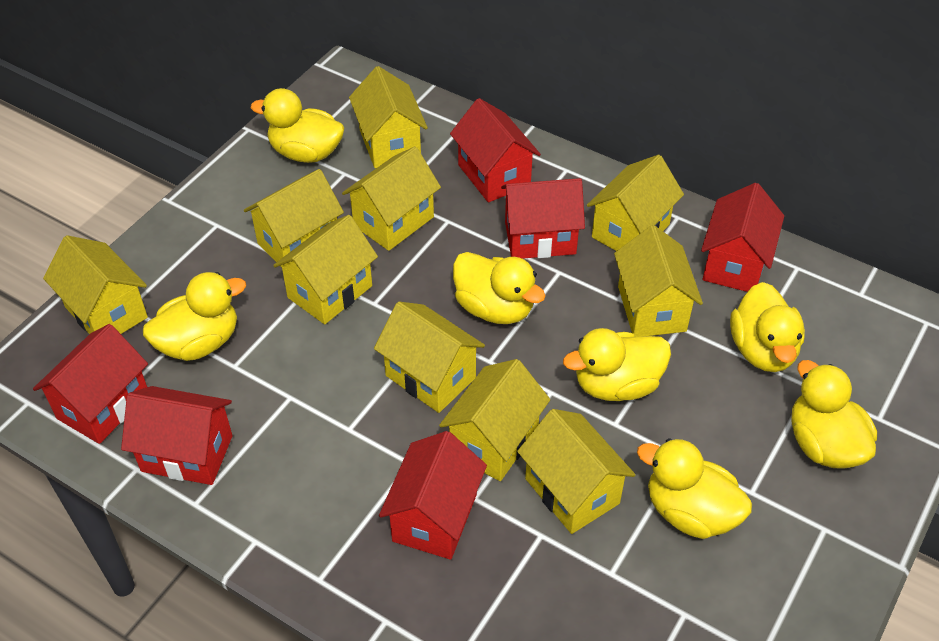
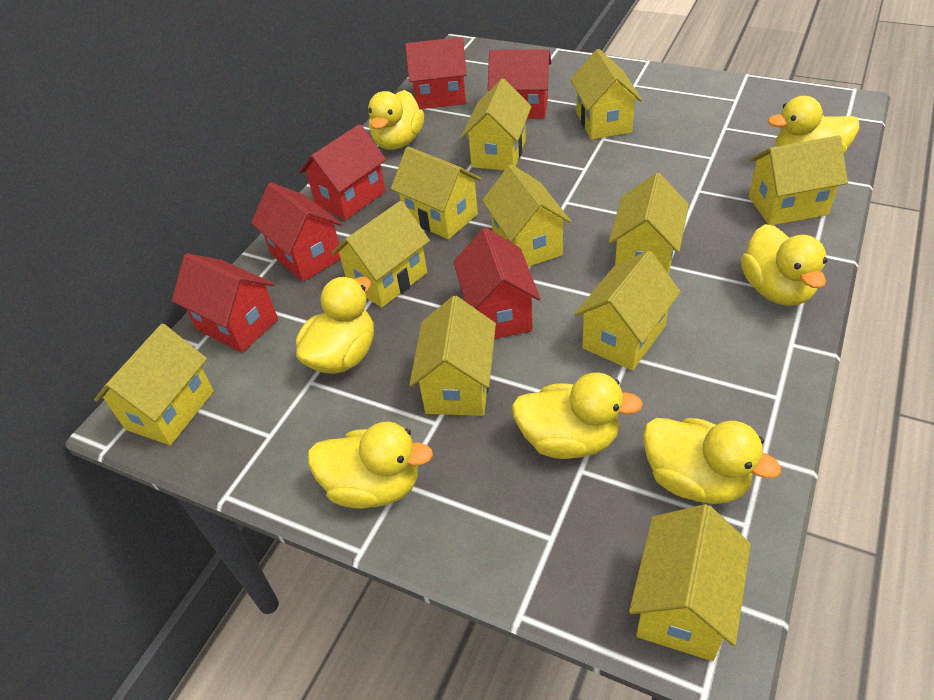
yellow house: 10 -> 11

